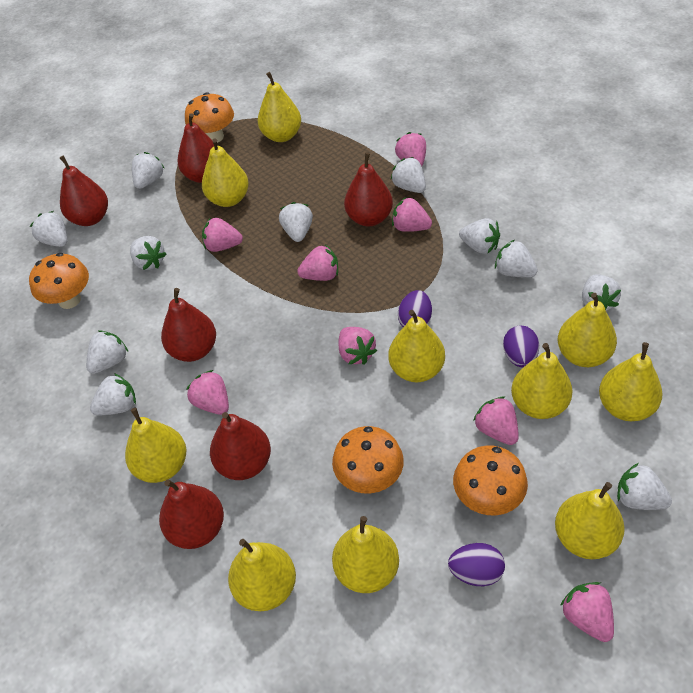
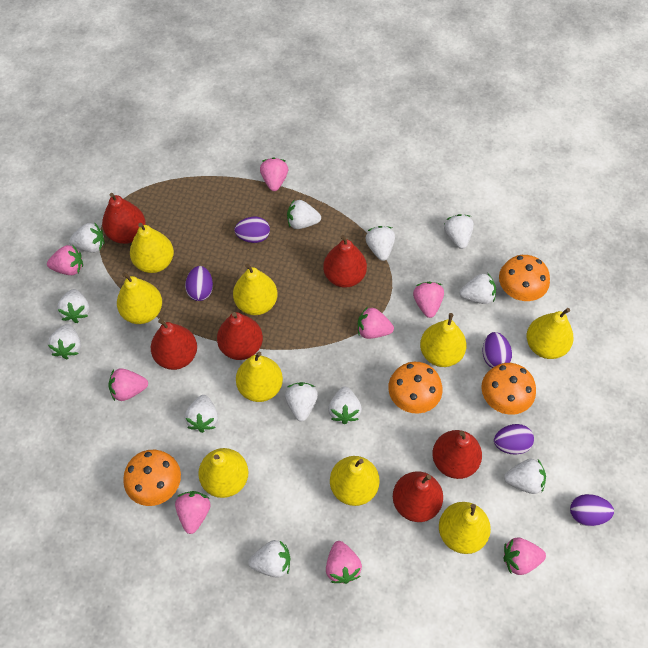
purple egg: 3 -> 5
white strawberry: 11 -> 12
yellow pear: 10 -> 9

